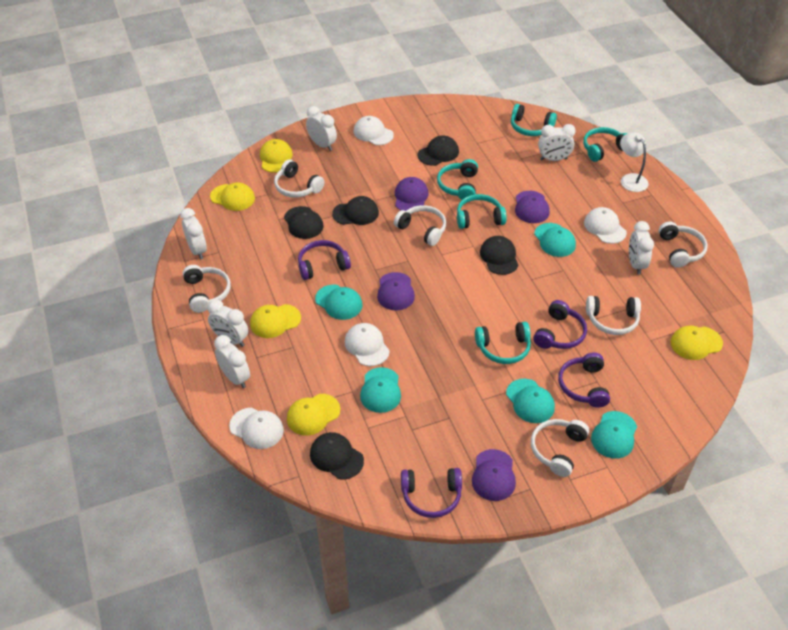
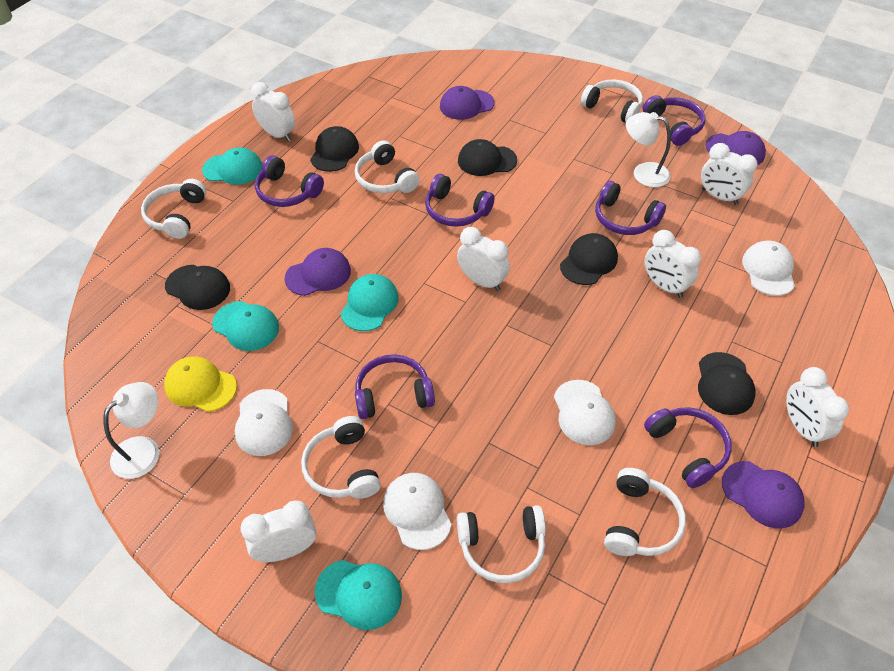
purple headphones: 4 -> 6
turquoise cap: 5 -> 4
turquoise headphones: 5 -> 0
white lamp: 1 -> 2
yellow cap: 5 -> 1

